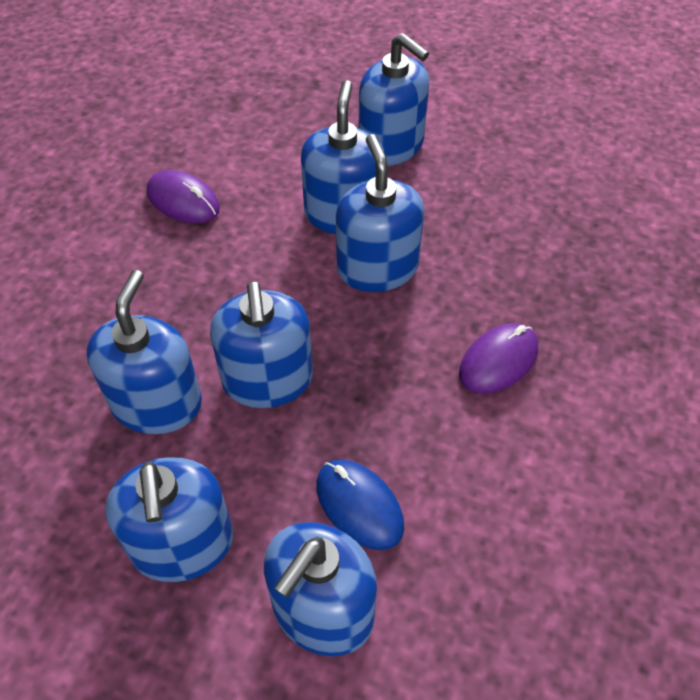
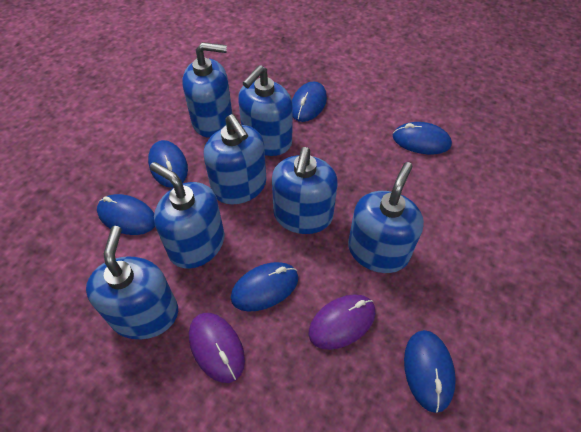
blue mouse: 1 -> 6

